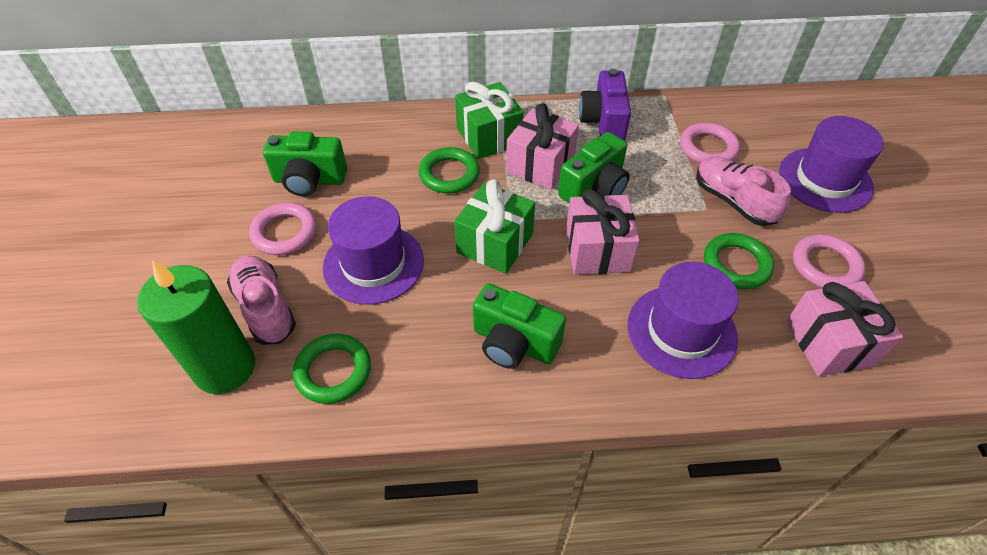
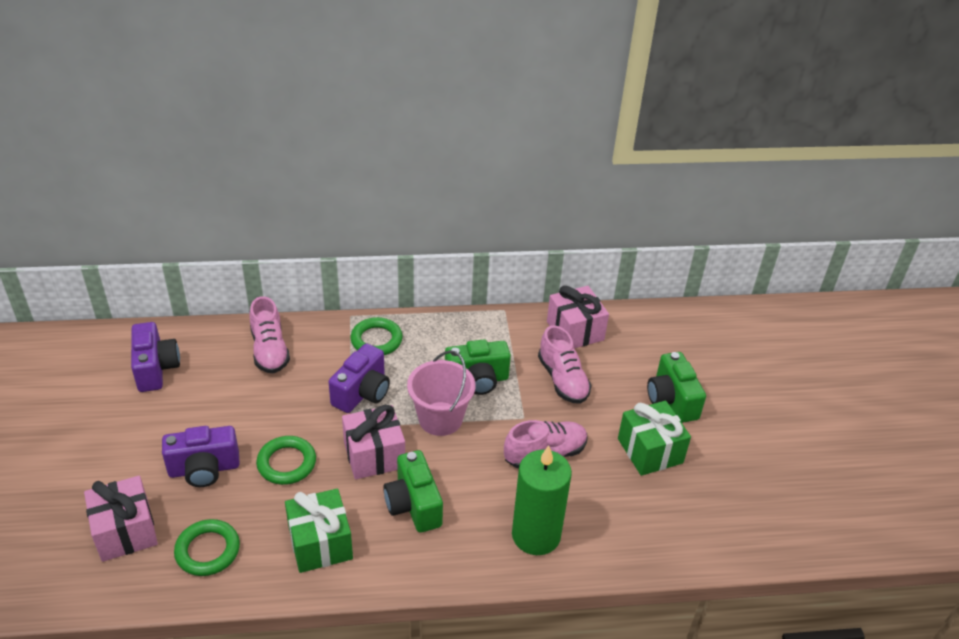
pink bucket: 0 -> 1
pink ring: 3 -> 0
pink shoe: 2 -> 3
purple camera: 1 -> 3
purple hat: 3 -> 0

